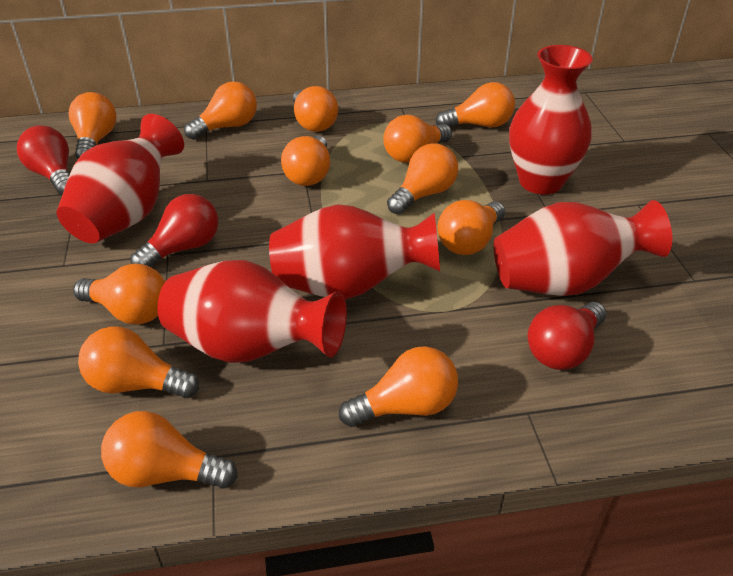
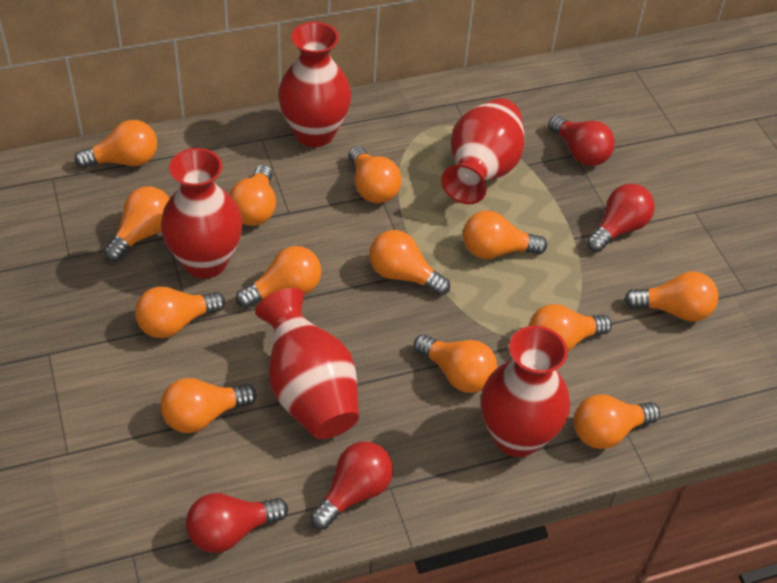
orange light bulb: 12 -> 13
red light bulb: 3 -> 4

